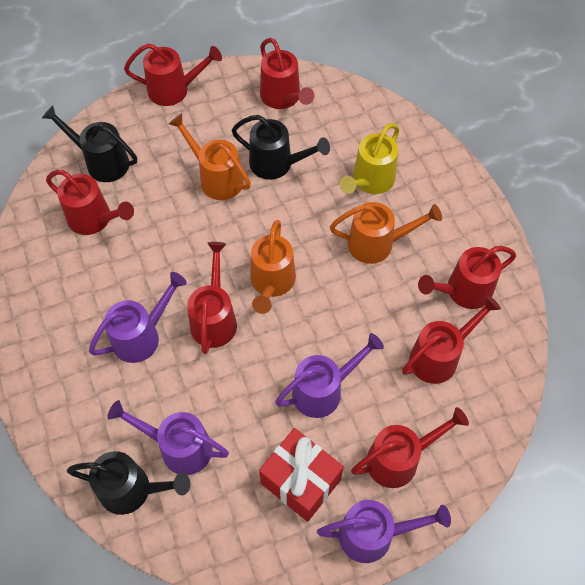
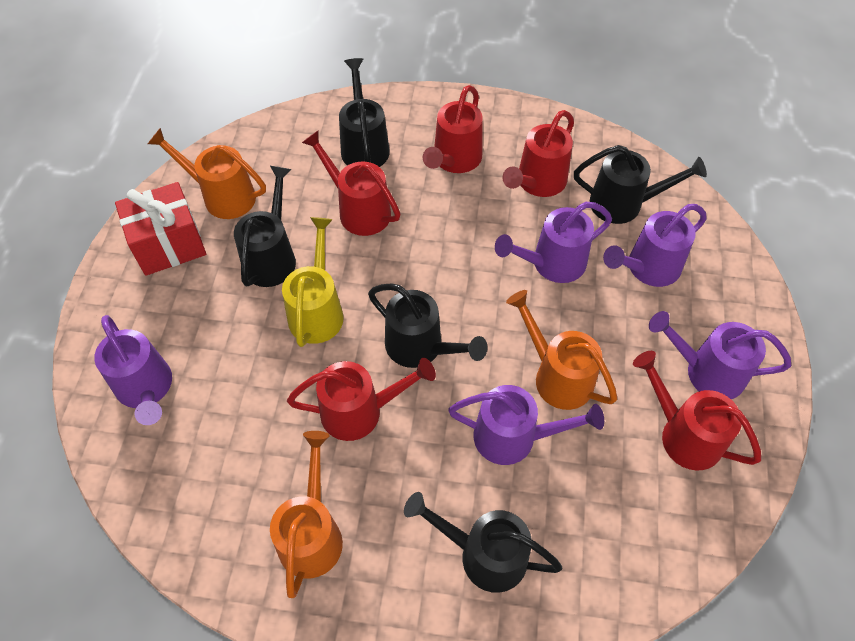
black watering can: 3 -> 5
purple watering can: 4 -> 5
red watering can: 7 -> 5

